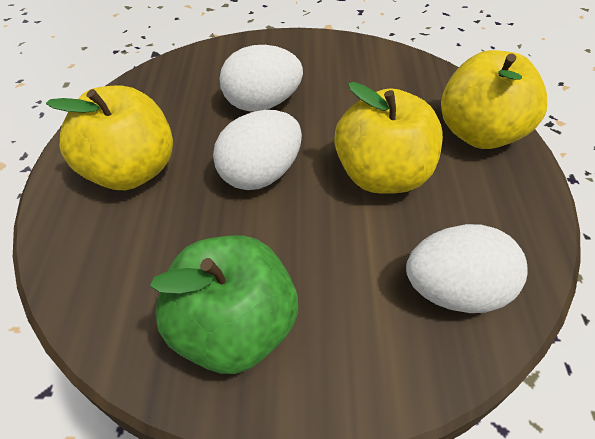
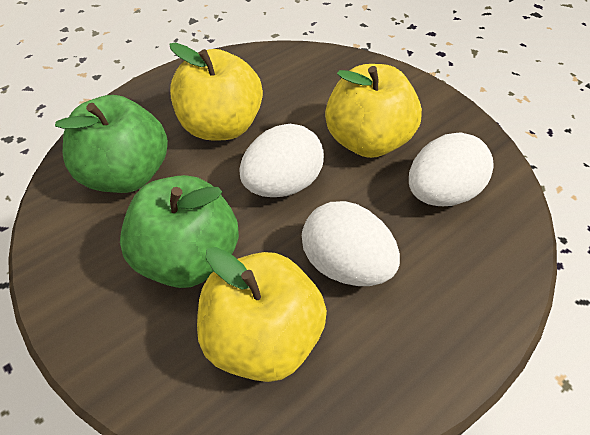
green apple: 1 -> 2

